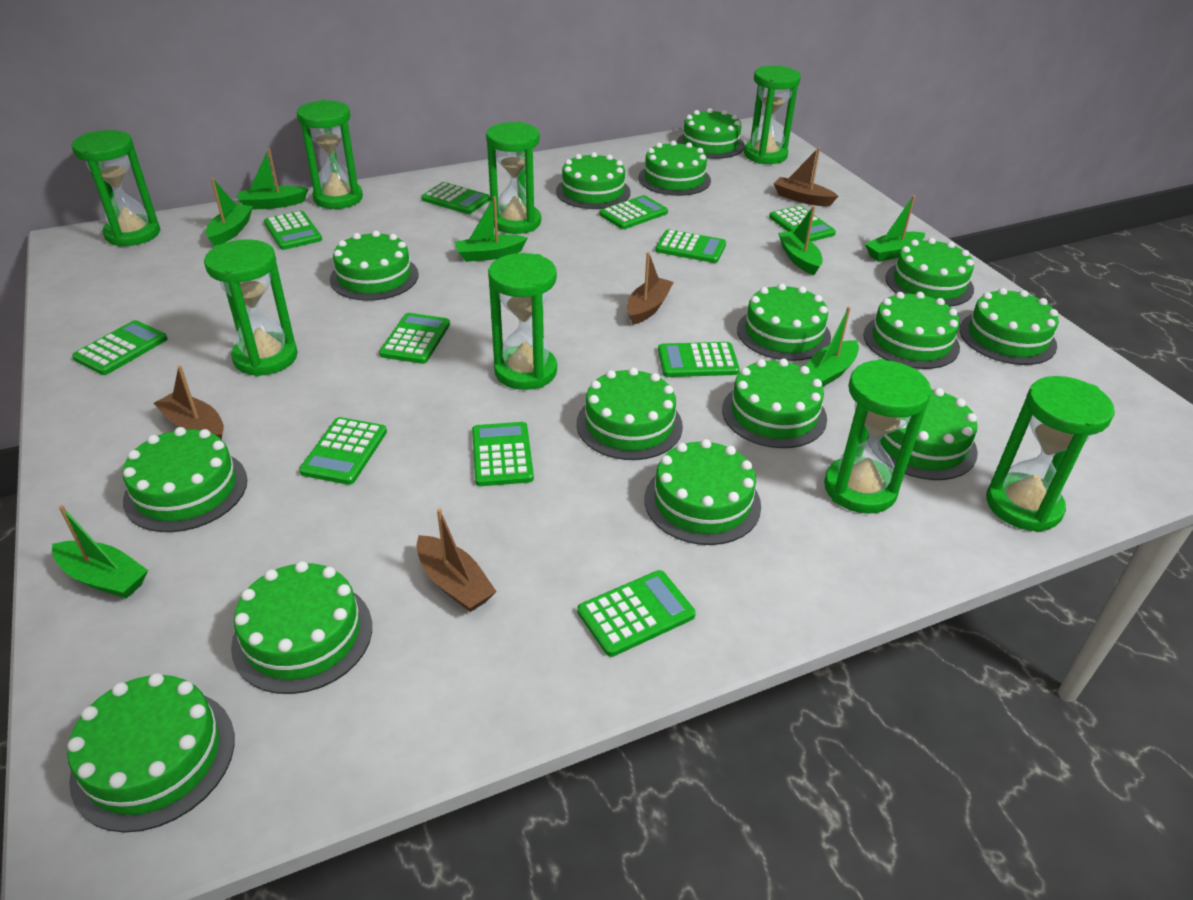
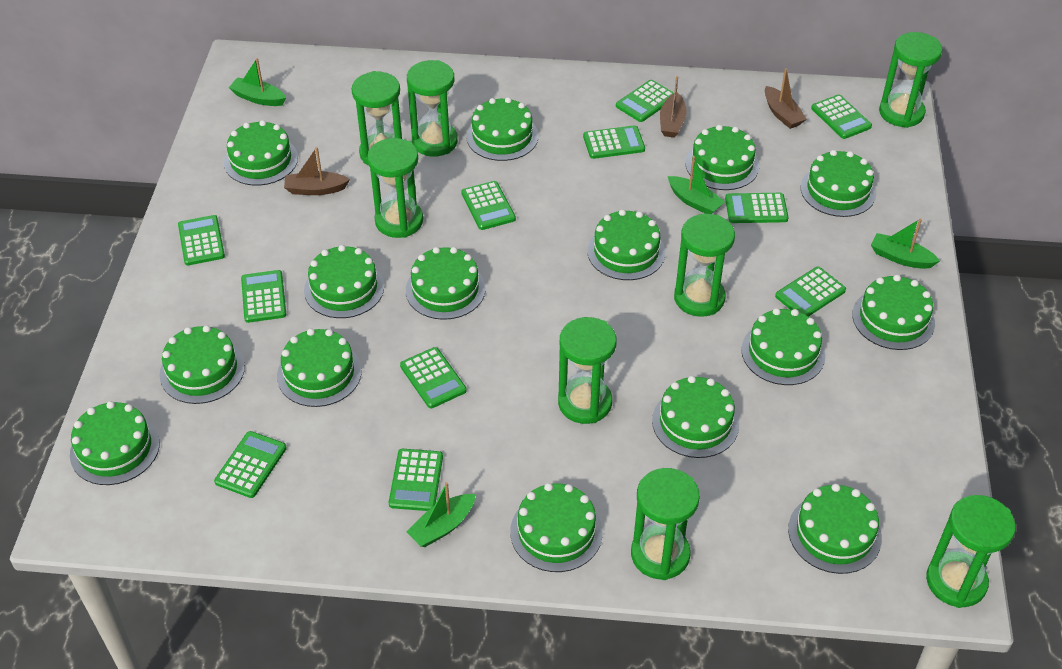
brown boat: 4 -> 3
green boat: 7 -> 4

